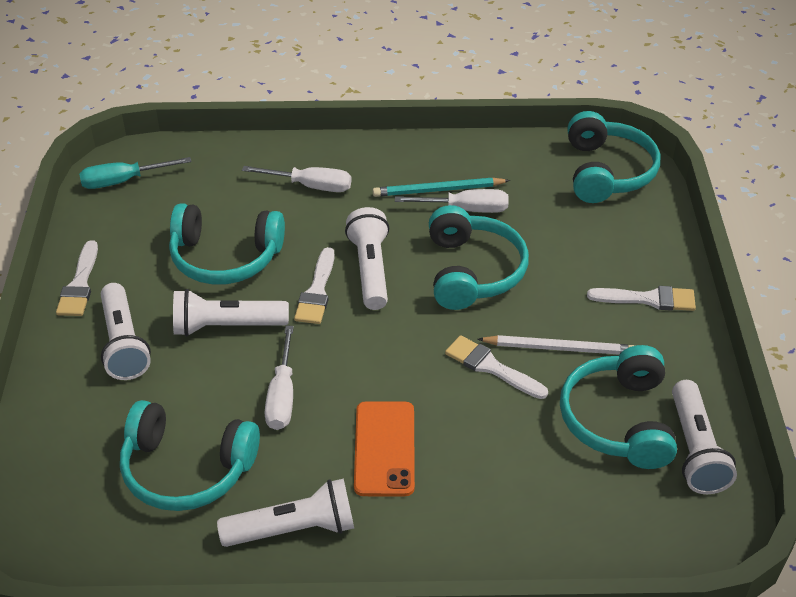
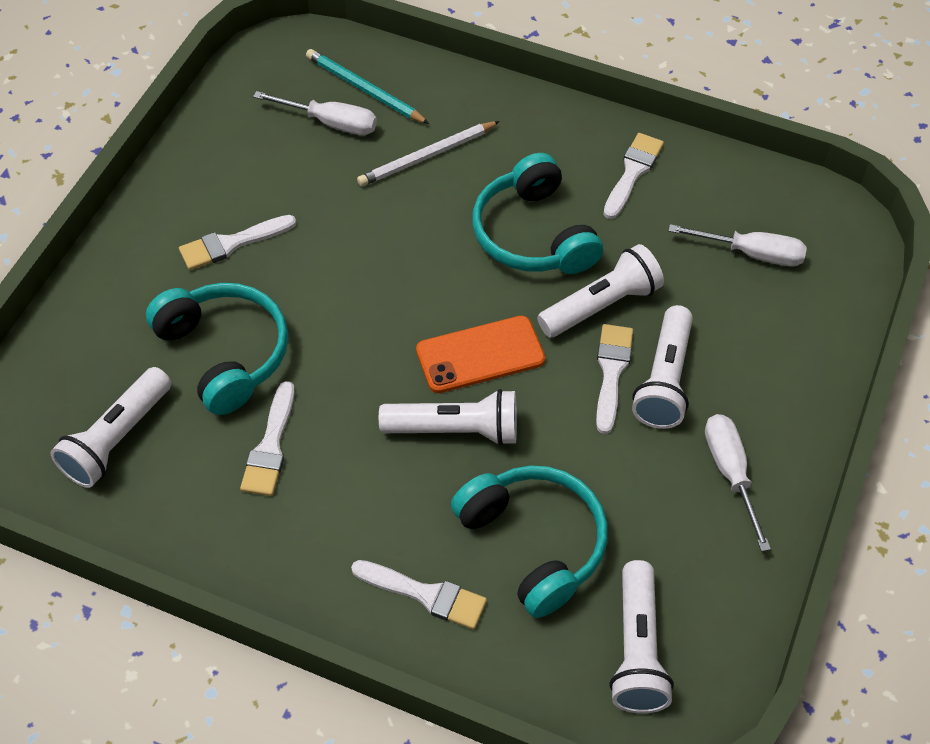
turquoise headphones: 5 -> 3
turquoise screwdriver: 1 -> 0
white brush: 4 -> 5

